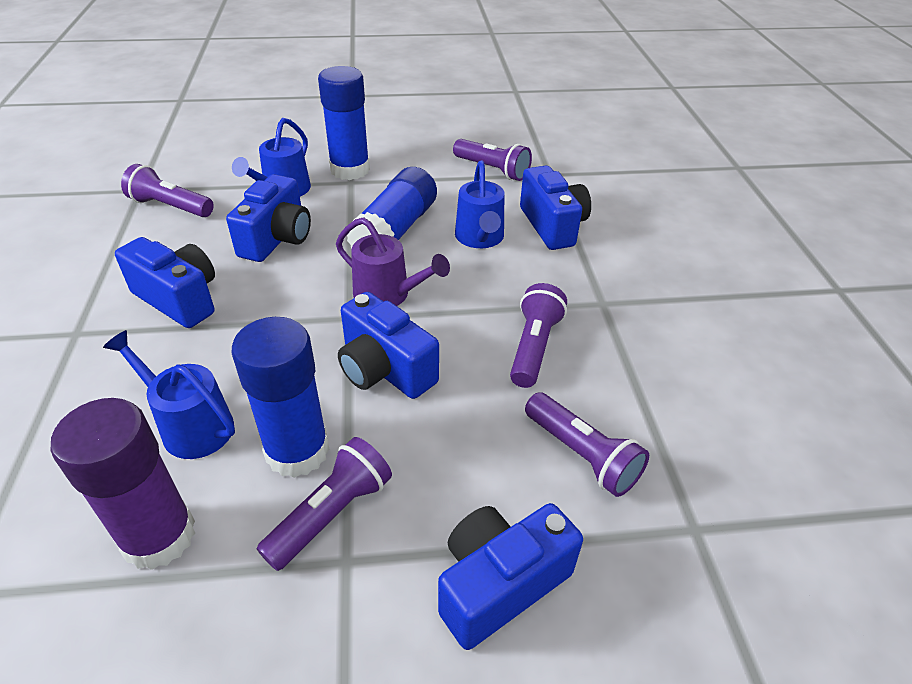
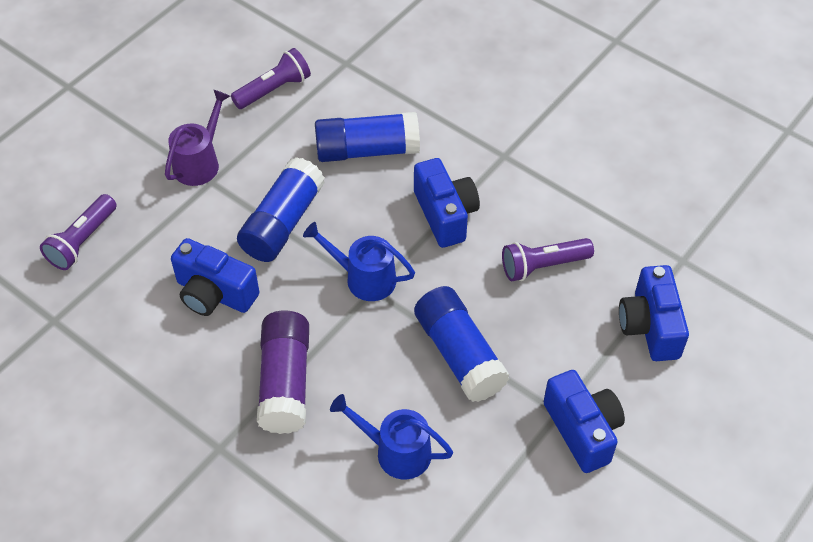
blue camera: 5 -> 4
blue watering can: 3 -> 2
purple flashlight: 5 -> 3

